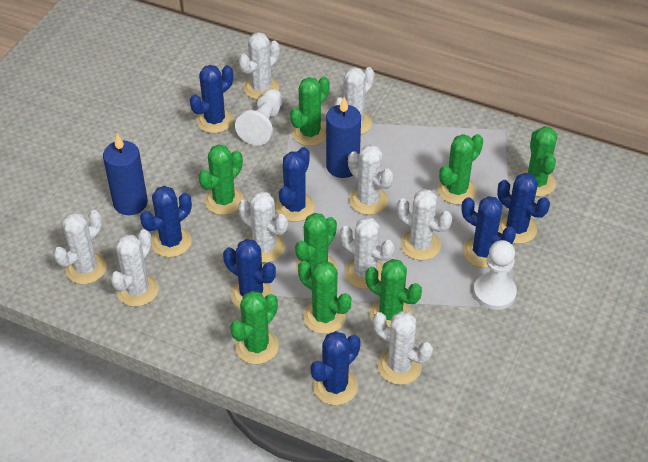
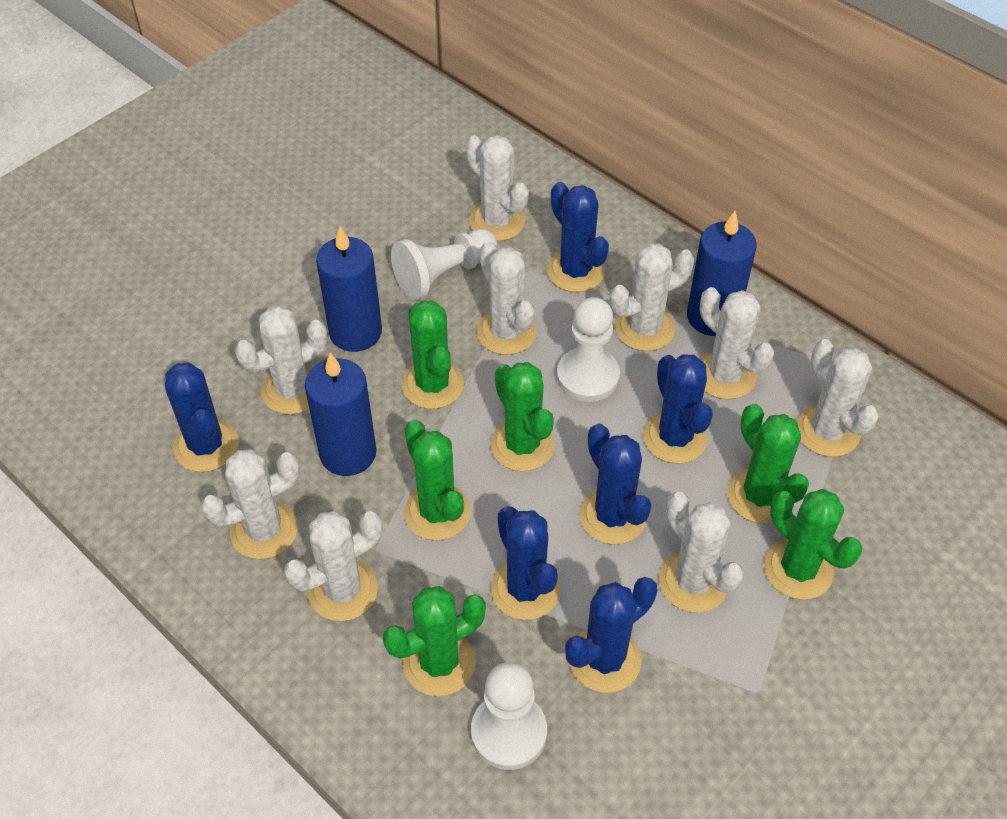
blue cactus: 7 -> 6
blue candle: 2 -> 3
green cactus: 8 -> 6
white pawn: 2 -> 3

